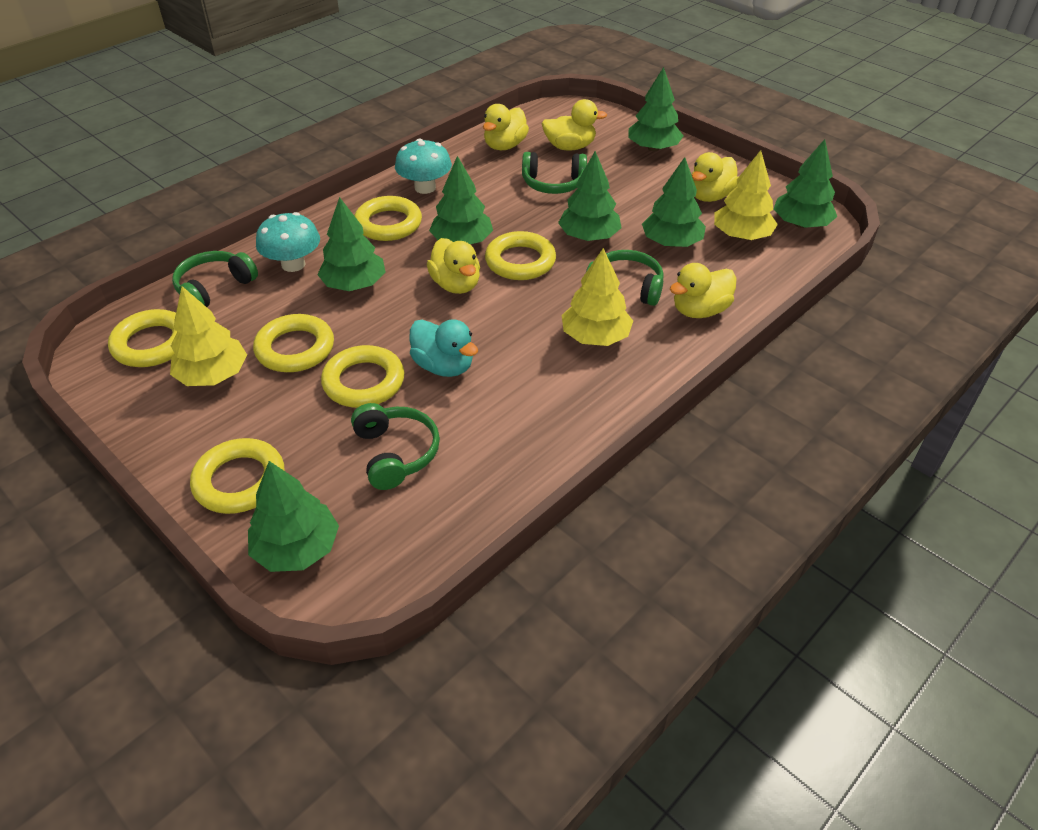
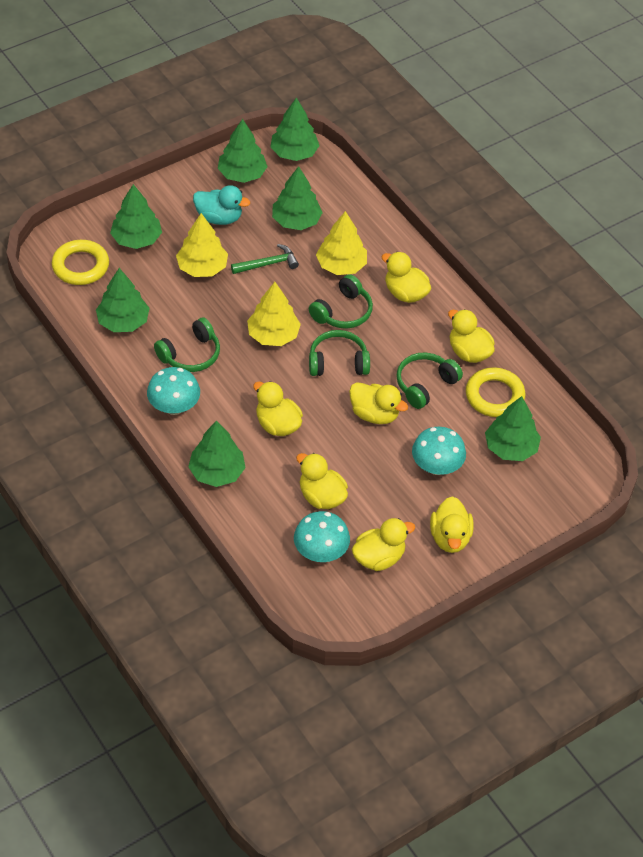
green hammer: 0 -> 1
turquoise mushroom: 2 -> 3
yellow duck: 5 -> 7
yellow ring: 6 -> 2

